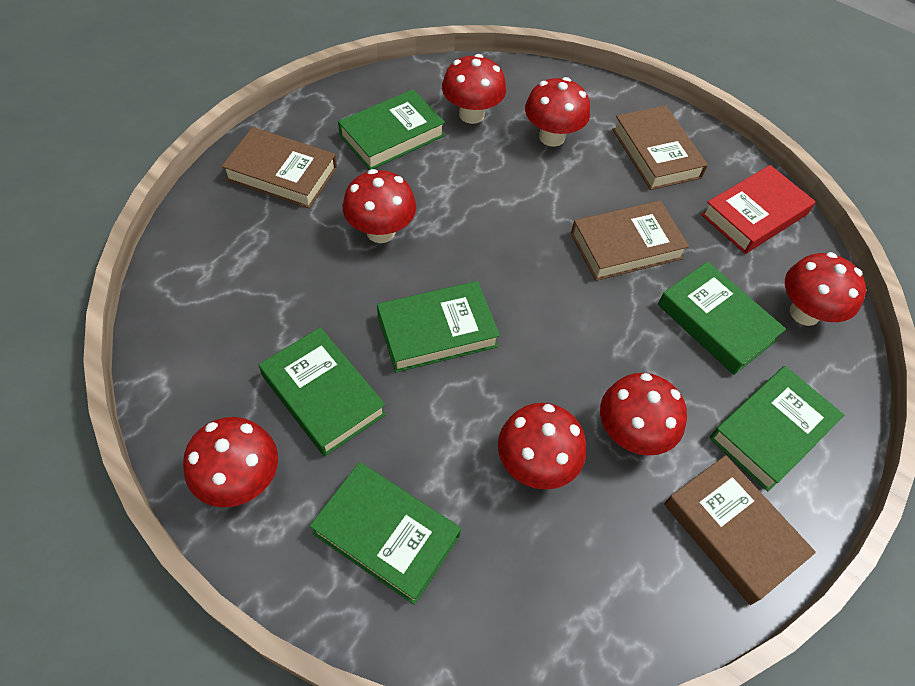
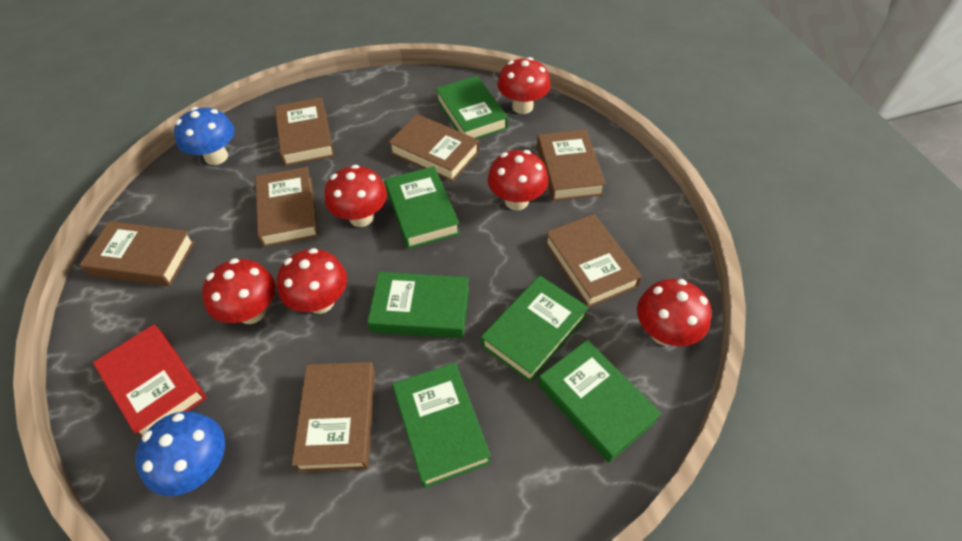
blue mushroom: 0 -> 2
brown book: 4 -> 7
red mushroom: 7 -> 6

